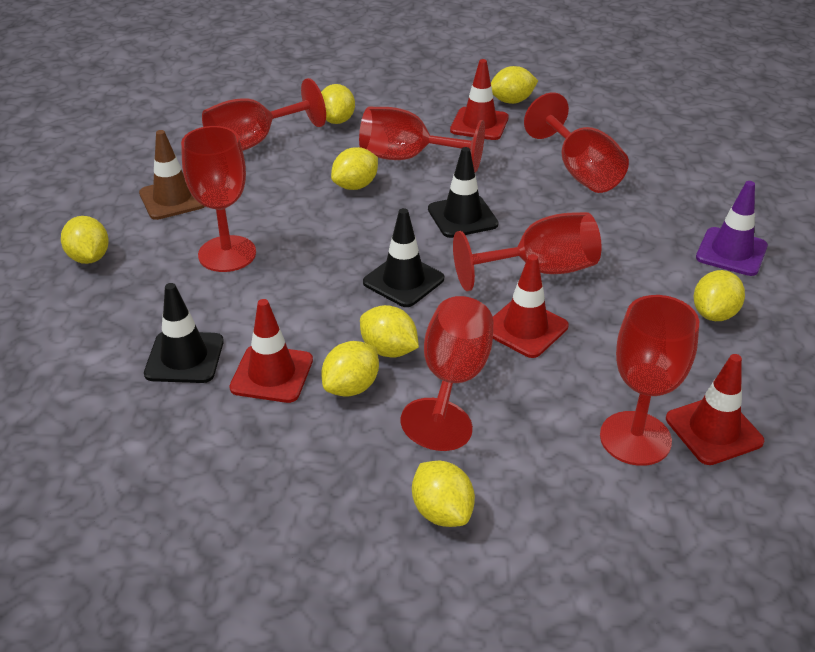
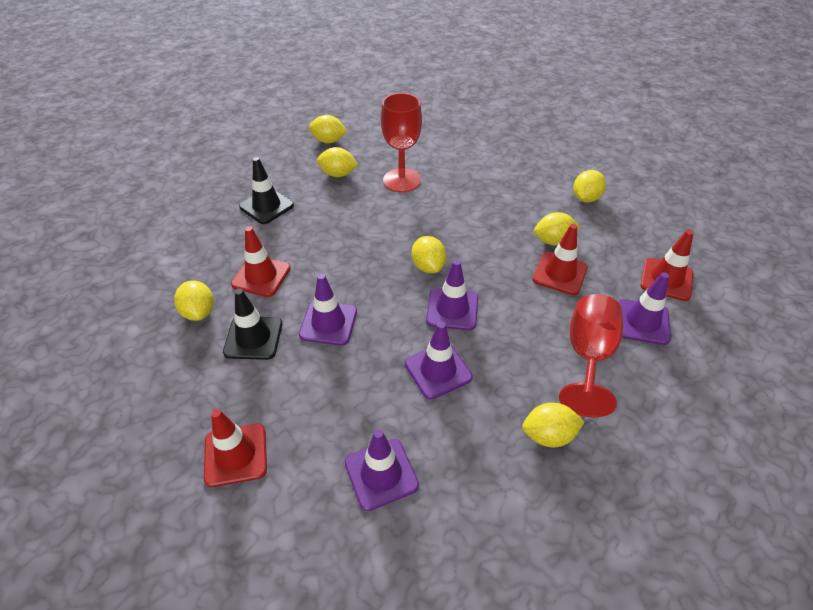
black traffic cone: 3 -> 2
brown traffic cone: 1 -> 0
purple traffic cone: 1 -> 5
red goblet: 7 -> 2
yellow lemon: 8 -> 7

